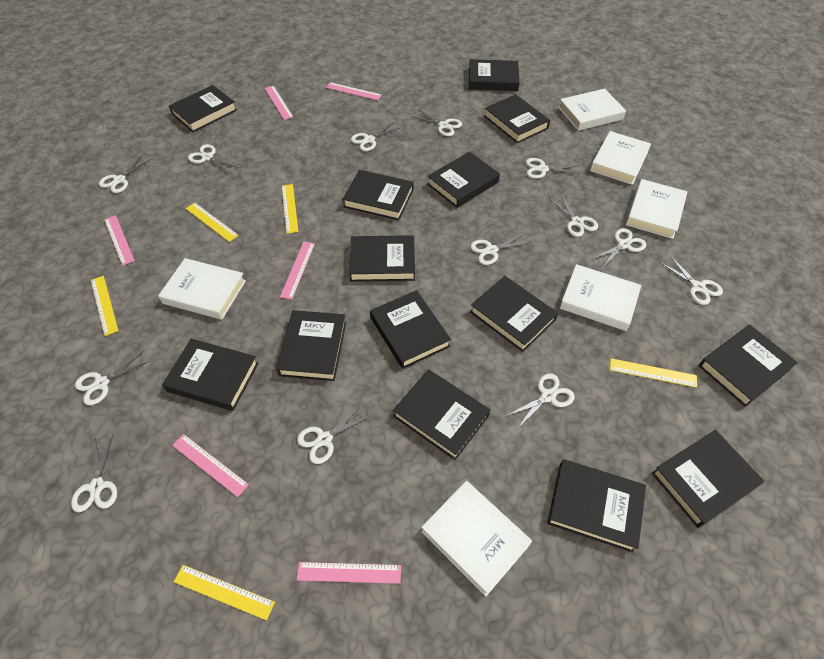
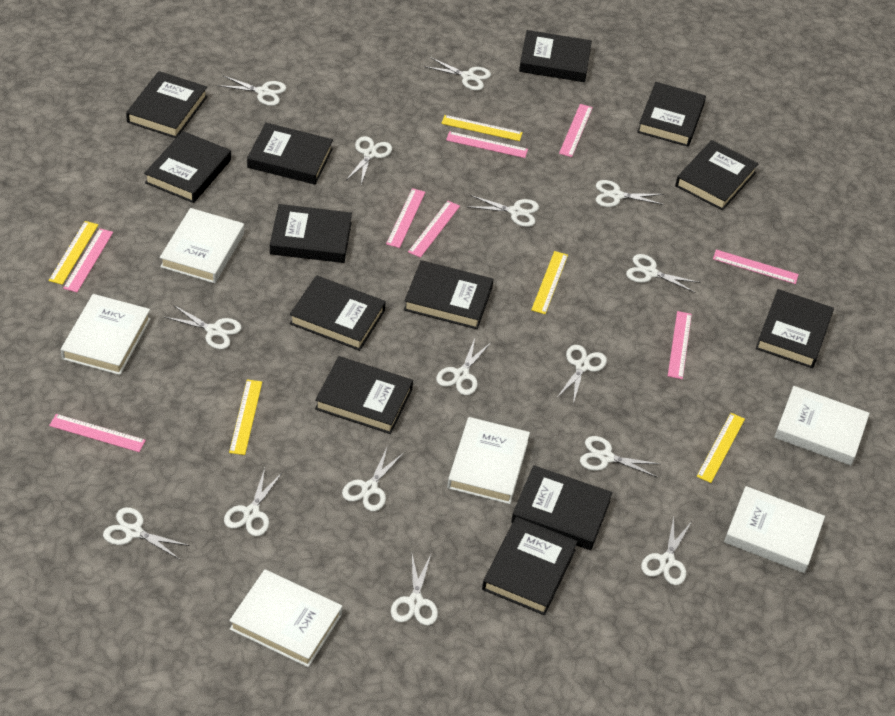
black book: 14 -> 13
pink ruler: 6 -> 8
white scissors: 13 -> 15

